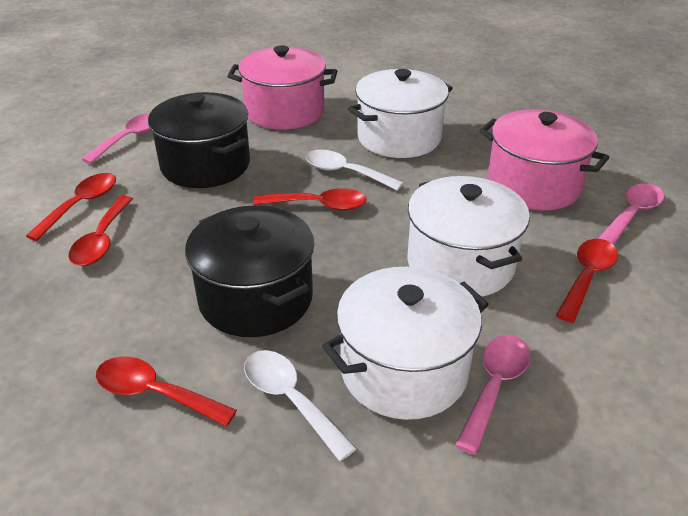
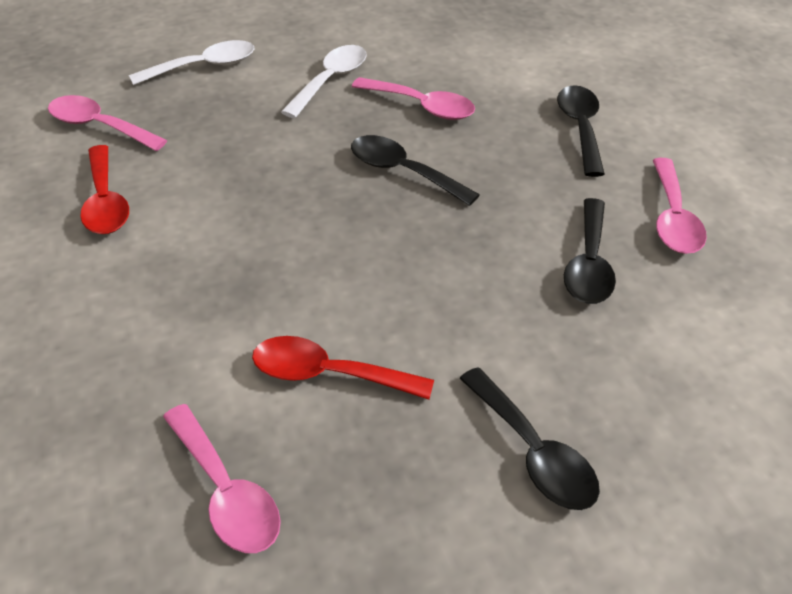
black pot: 2 -> 0
black spoon: 0 -> 4
pink pot: 2 -> 0
pink spoon: 3 -> 4
red spoon: 5 -> 2
white pot: 3 -> 0

